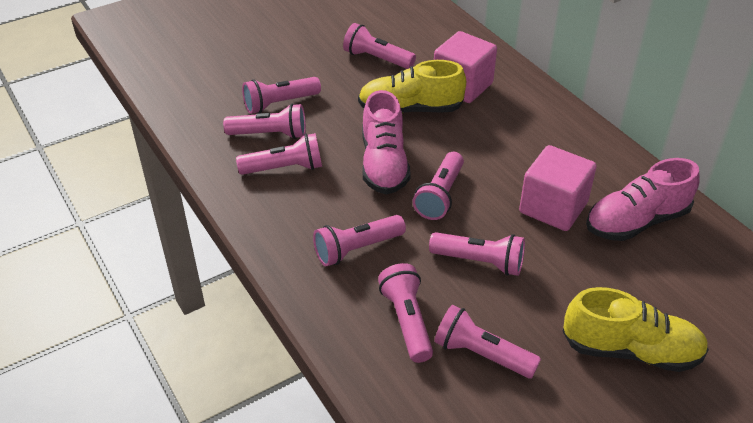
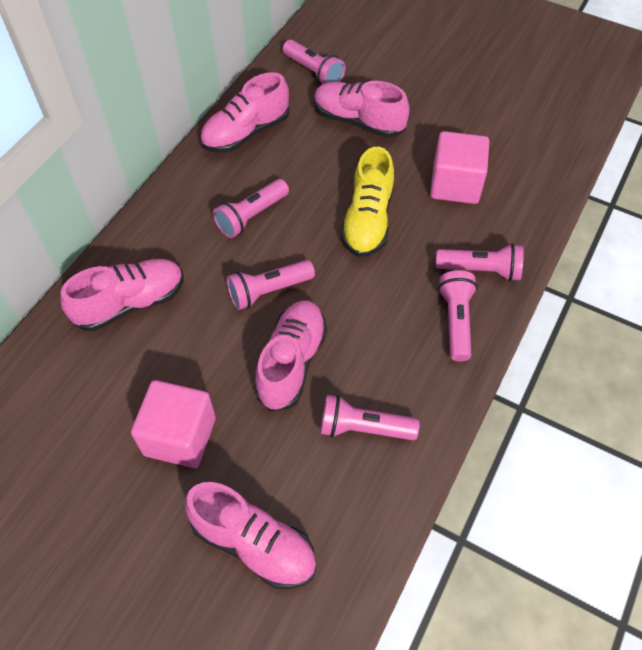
pink flashlight: 9 -> 6
pink shoe: 2 -> 5
yellow shoe: 2 -> 1

